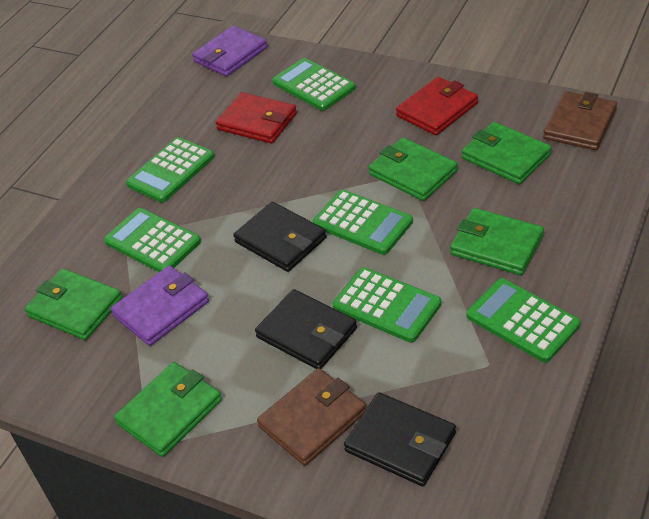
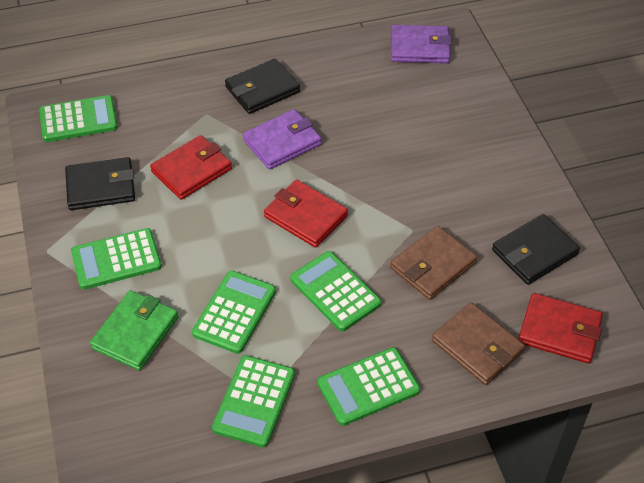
green wallet: 5 -> 1
red wallet: 2 -> 3

